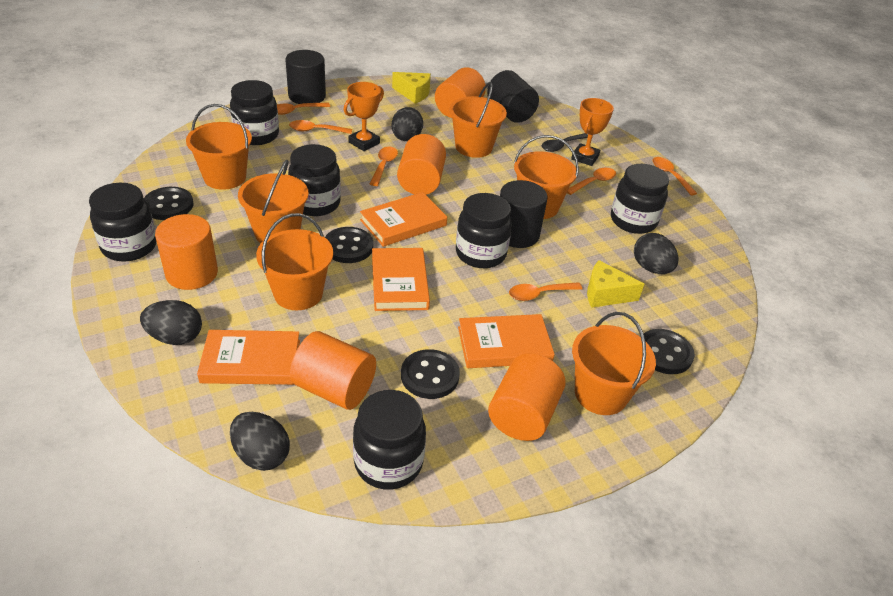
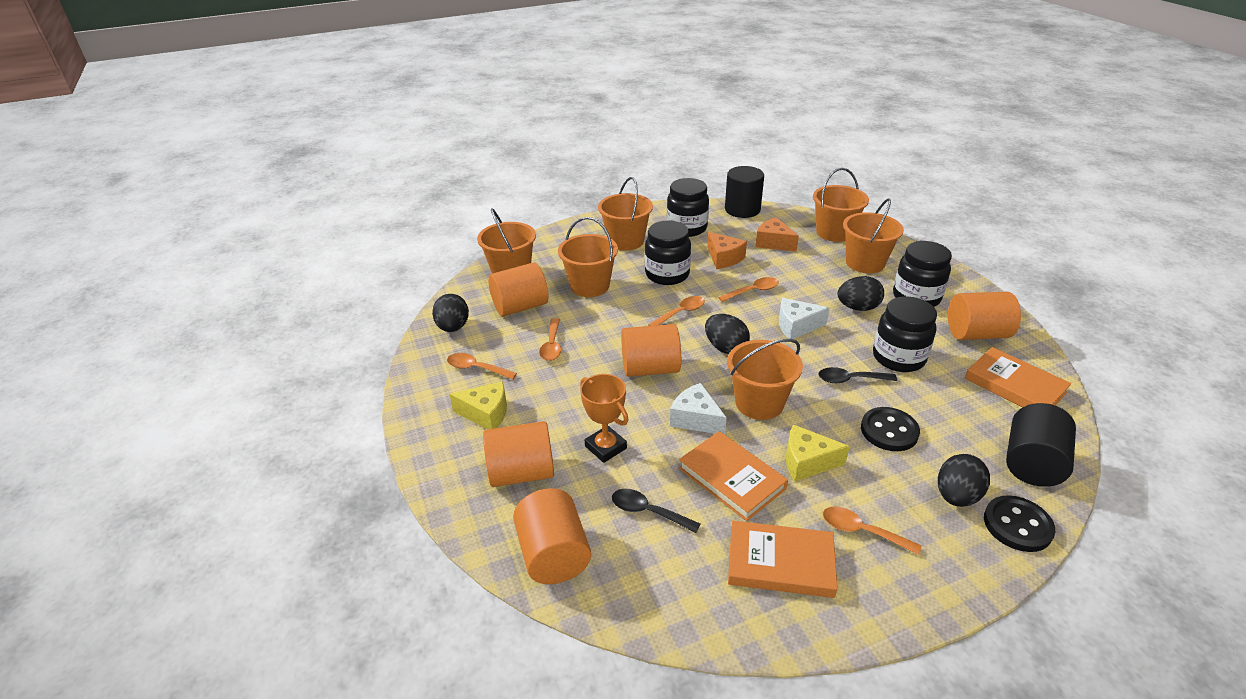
black button: 4 -> 2
black cylinder: 3 -> 2
black jar: 6 -> 4
black spoon: 1 -> 2
orange book: 4 -> 3
orange cheese: 0 -> 2
orange spoon: 6 -> 5
orange trophy: 2 -> 1
white cheese: 0 -> 2

